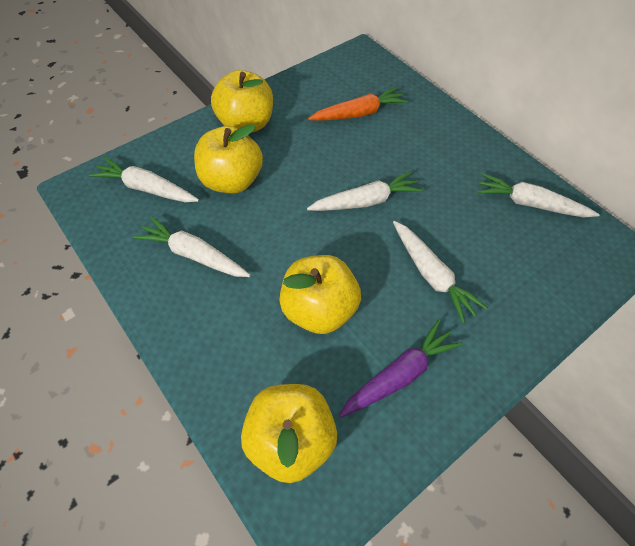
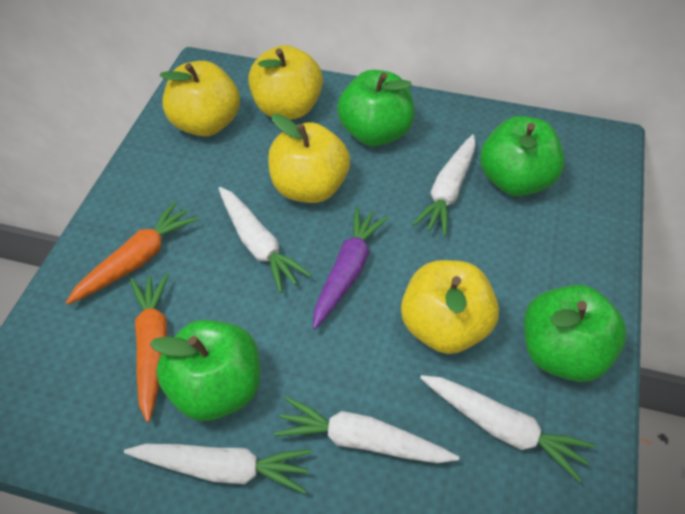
green apple: 0 -> 4
orange carrot: 1 -> 2

